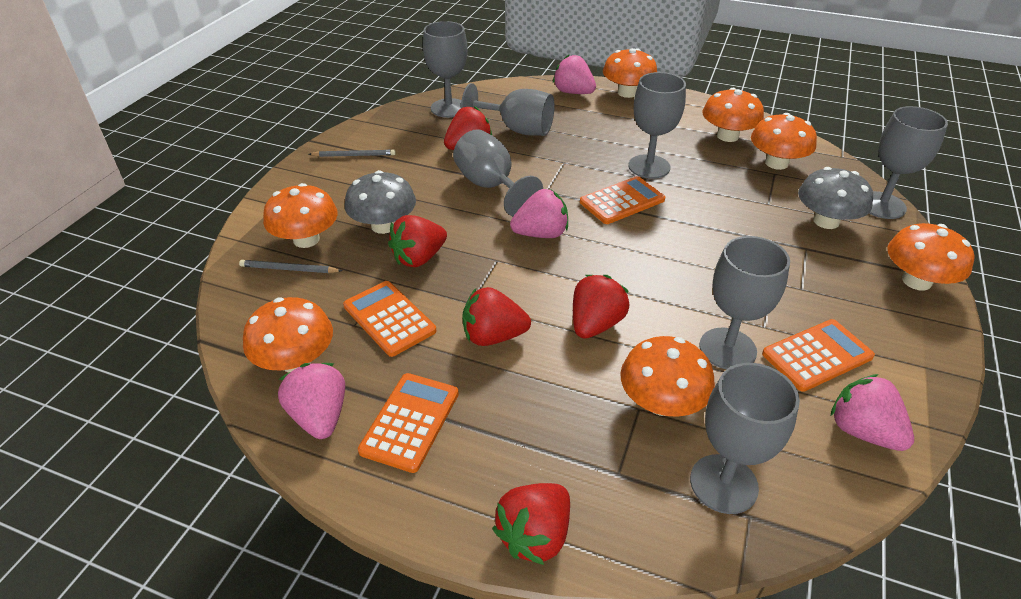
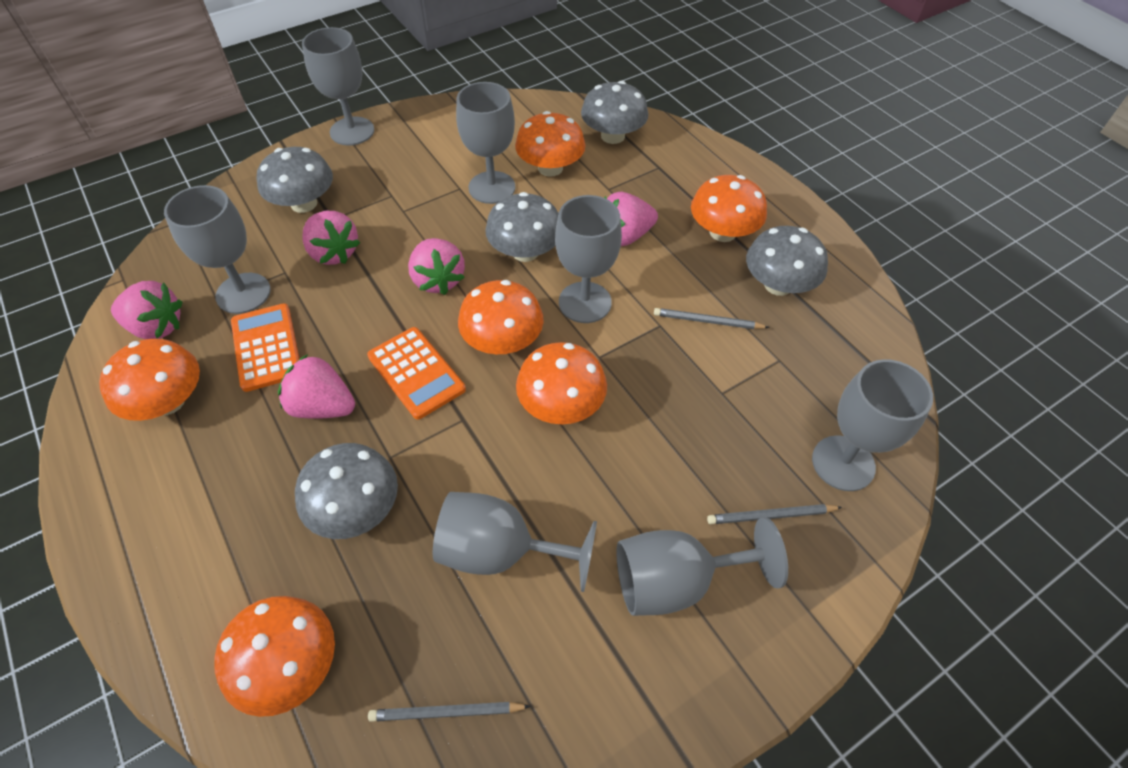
grey mushroom: 2 -> 5
grey pencil: 2 -> 3
orange calculator: 4 -> 2
orange mushroom: 7 -> 6
pink strawberry: 4 -> 5
red strawberry: 5 -> 0

